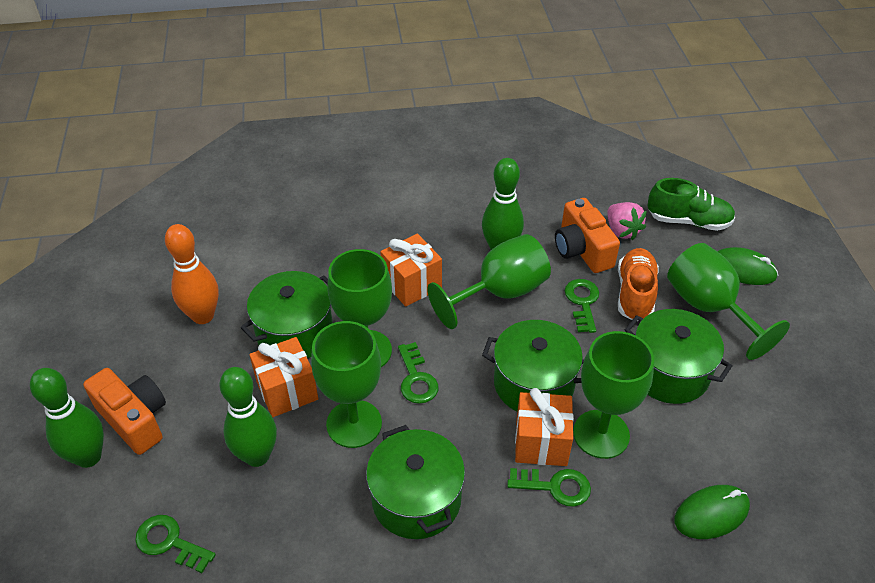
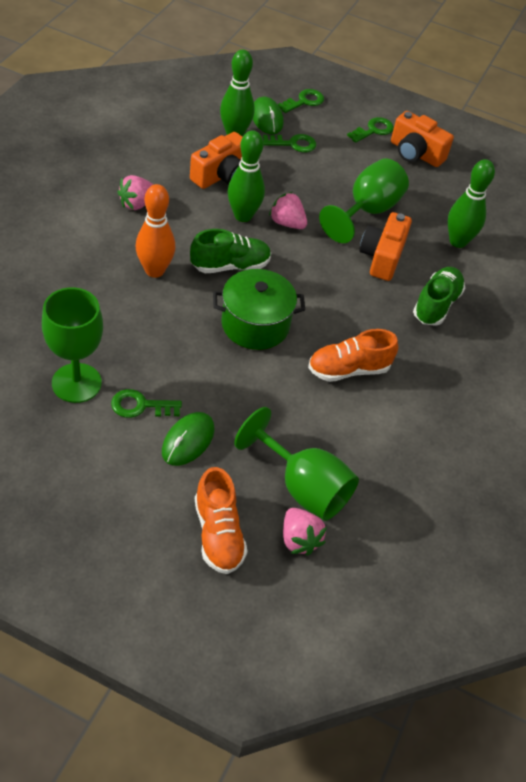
green goblet: 5 -> 3
green pot: 4 -> 1
green shoe: 1 -> 2
orange camera: 2 -> 3
orange gift: 3 -> 0
orange shoe: 1 -> 2
pink strawberry: 1 -> 3

